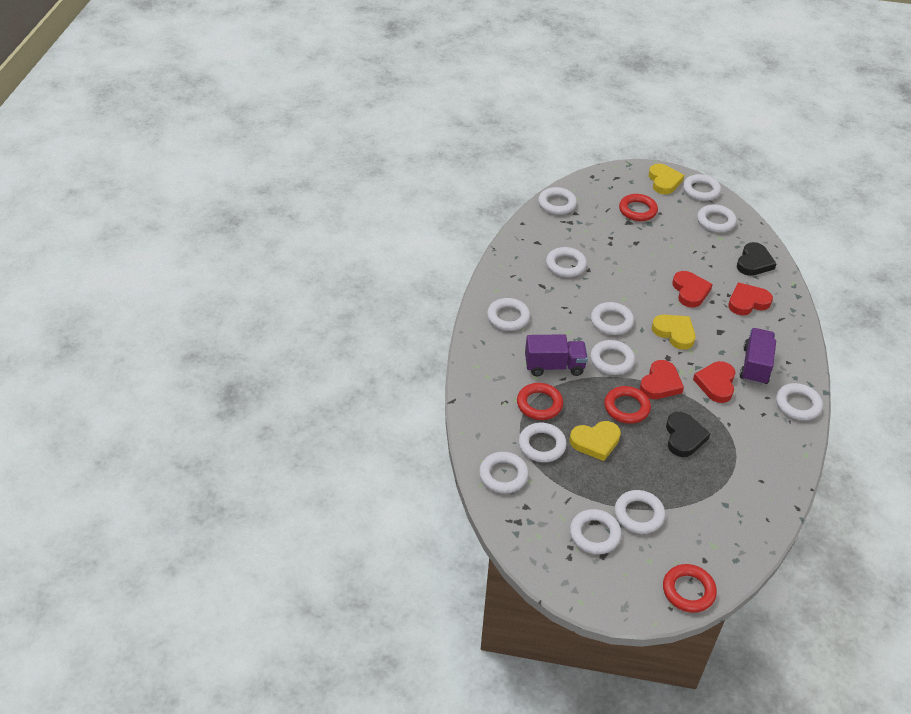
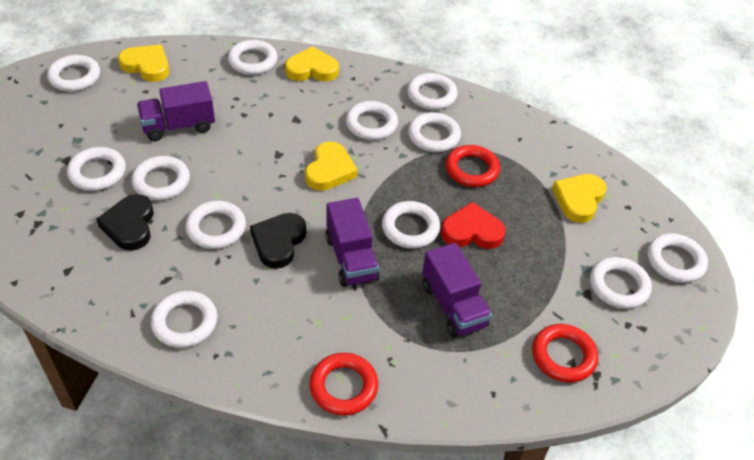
purple truck: 2 -> 3
red heart: 4 -> 1
red ring: 4 -> 3
yellow heart: 3 -> 4

